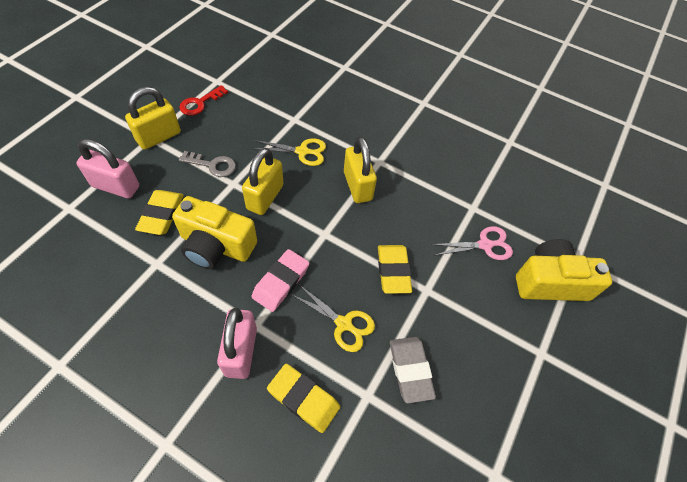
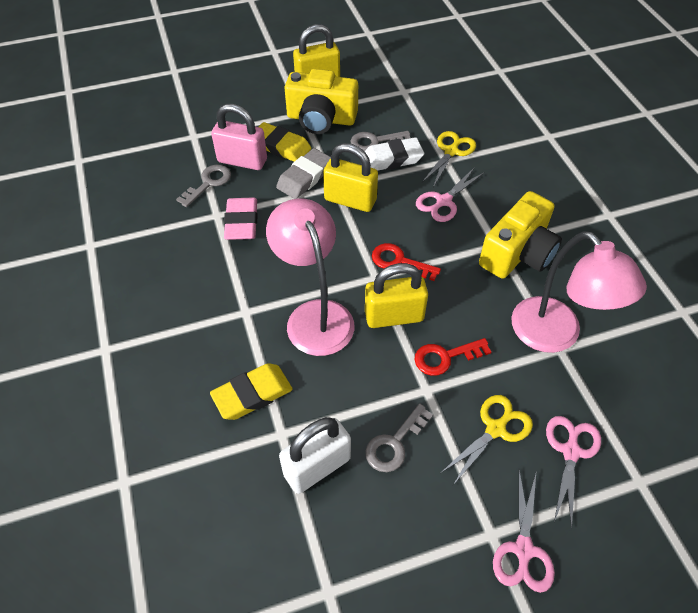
grey key: 1 -> 3
pink lamp: 0 -> 2
pink padlock: 2 -> 1
pink scissors: 1 -> 3
red key: 1 -> 2
white eraser: 0 -> 1
white padlock: 0 -> 1
yellow eraser: 3 -> 2

